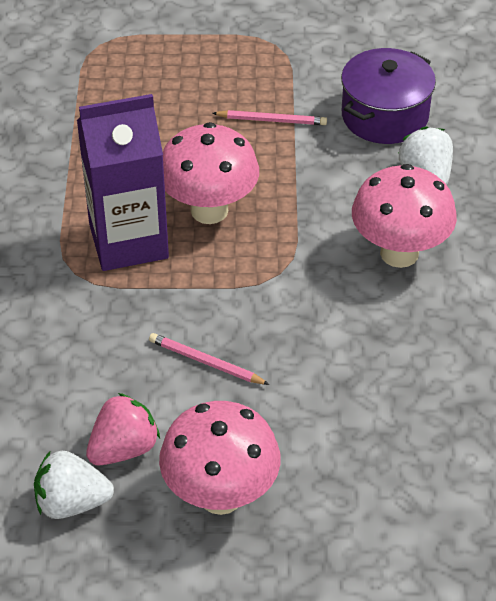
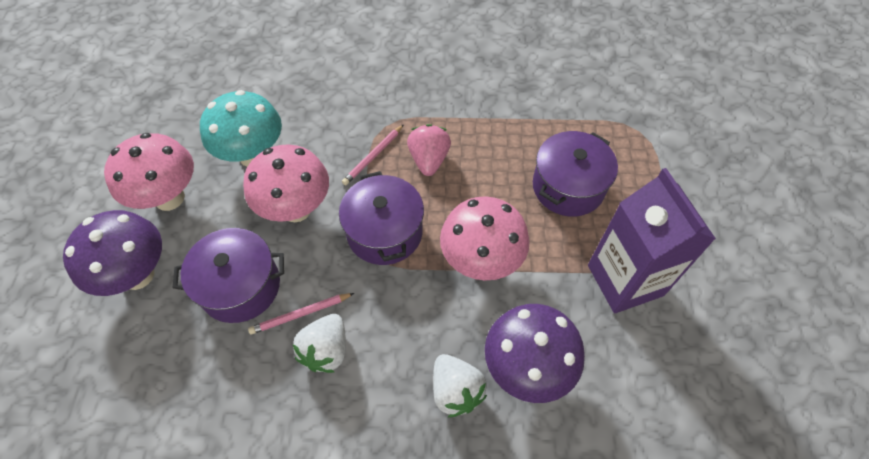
purple mushroom: 0 -> 2
purple pot: 1 -> 3
turquoise mushroom: 0 -> 1

